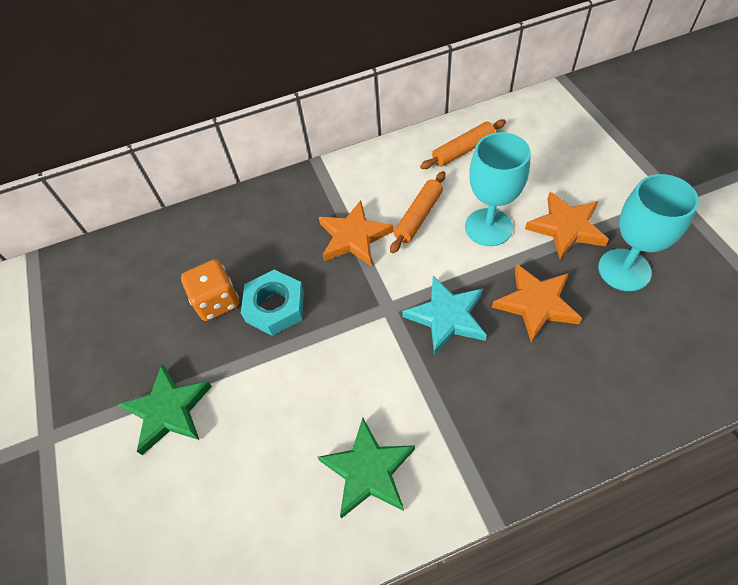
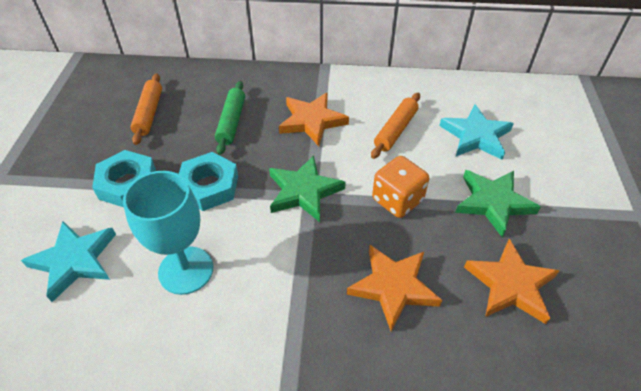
green rolling pin: 0 -> 1
turquoise goblet: 2 -> 1
turquoise nut: 1 -> 2
turquoise star: 1 -> 2

